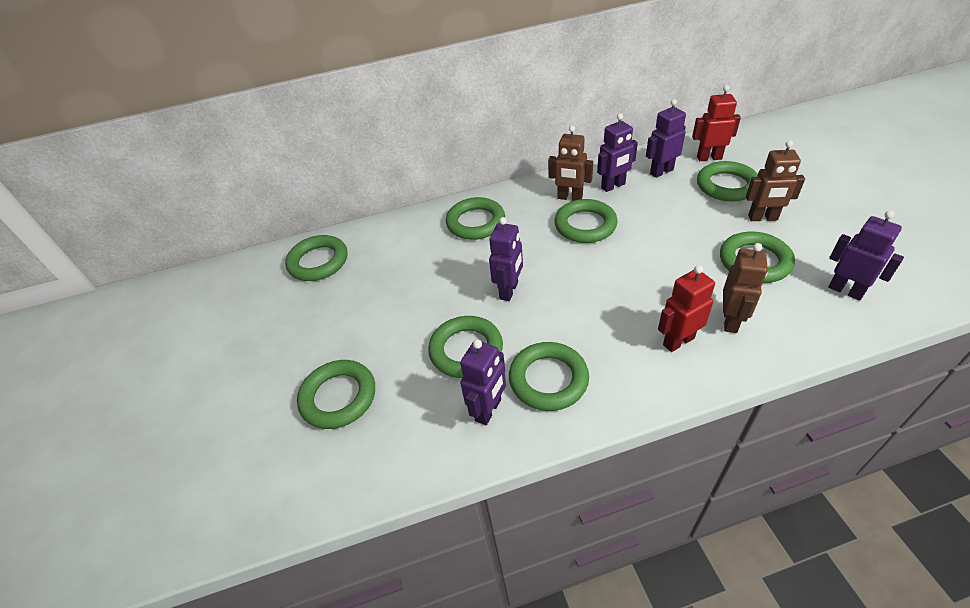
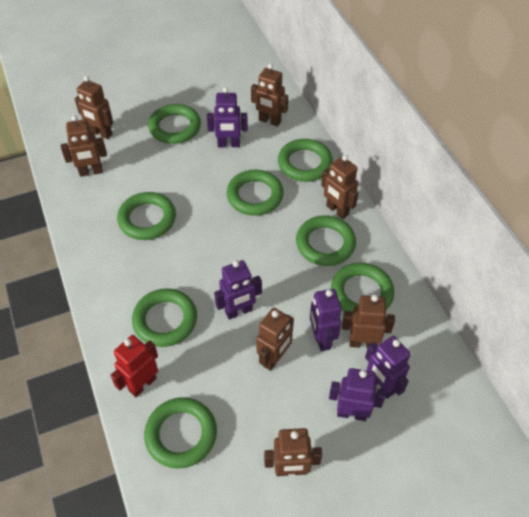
brown robot: 3 -> 7
red robot: 2 -> 1

